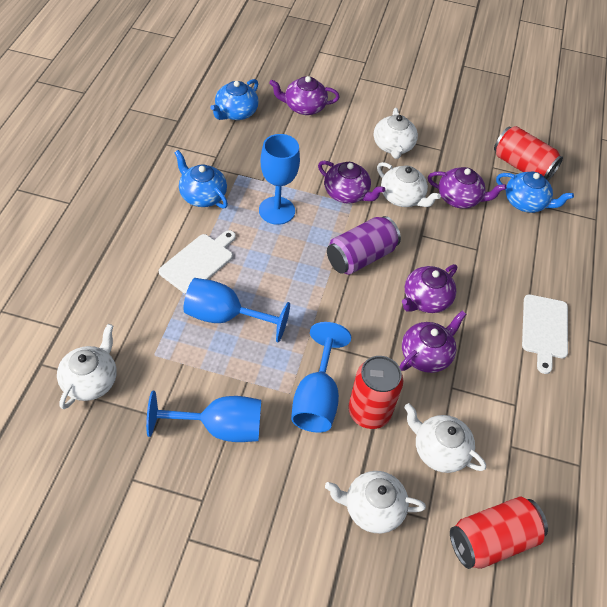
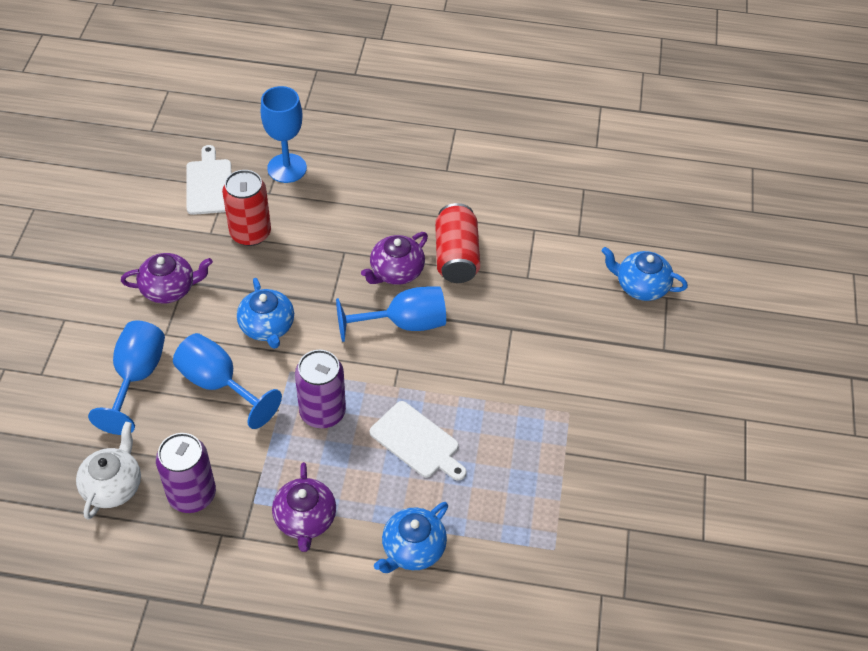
purple can: 1 -> 2
purple teapot: 5 -> 3
red can: 3 -> 2
white teapot: 5 -> 1

